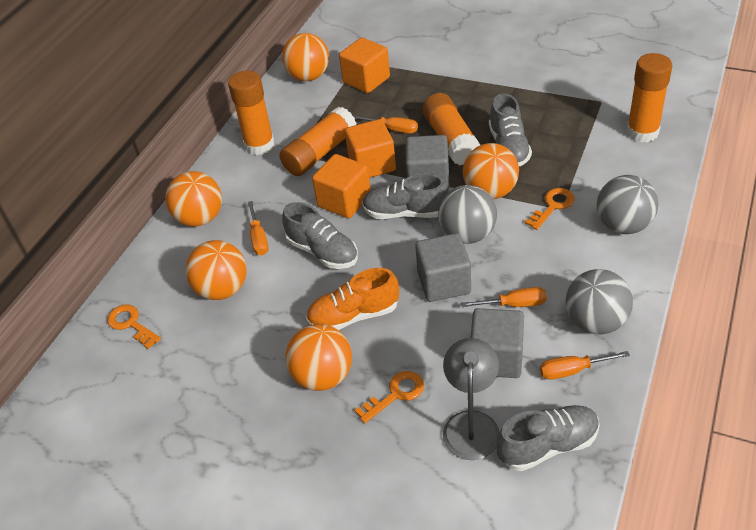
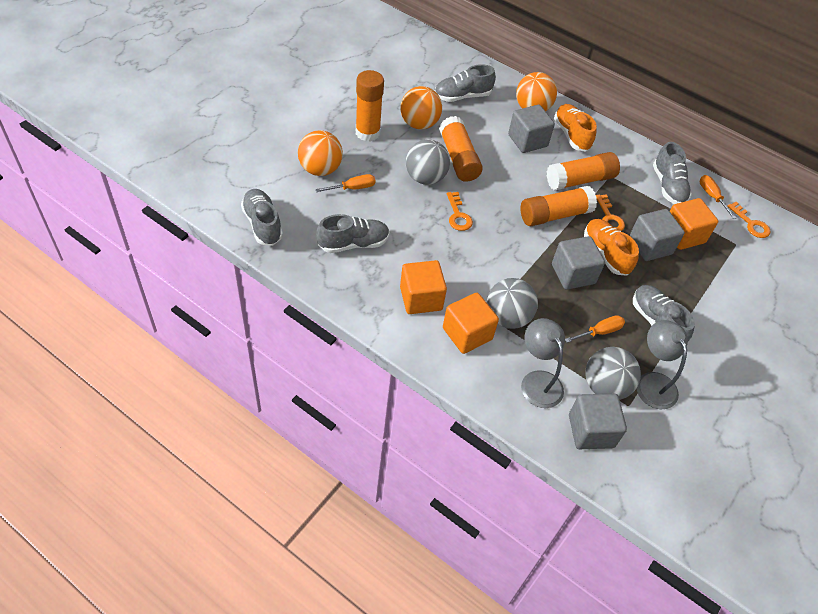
grey cube: 3 -> 4
grey lamp: 1 -> 2
grey shoe: 4 -> 5
orange ball: 5 -> 3
orange screwdriver: 4 -> 3
orange shoe: 1 -> 2

